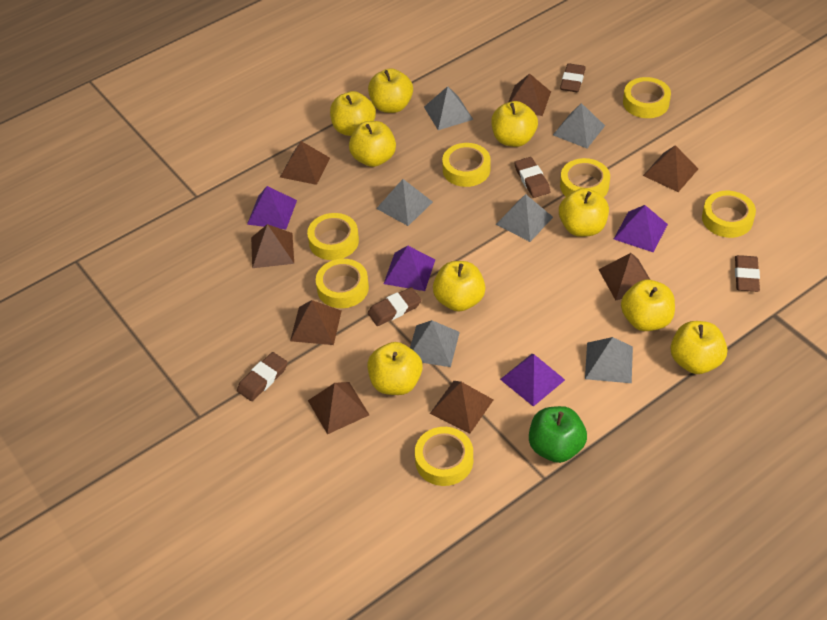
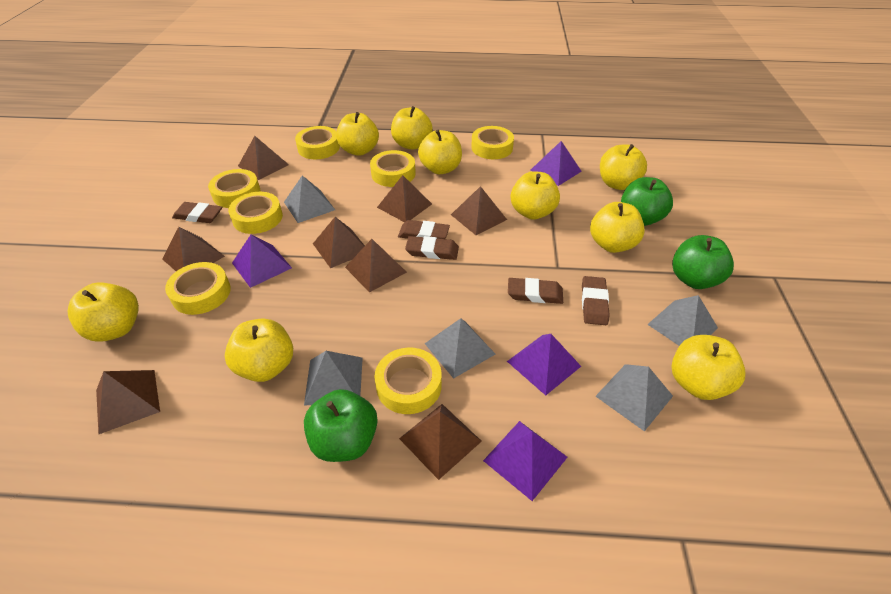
green apple: 1 -> 3
grey pyramid: 6 -> 5

